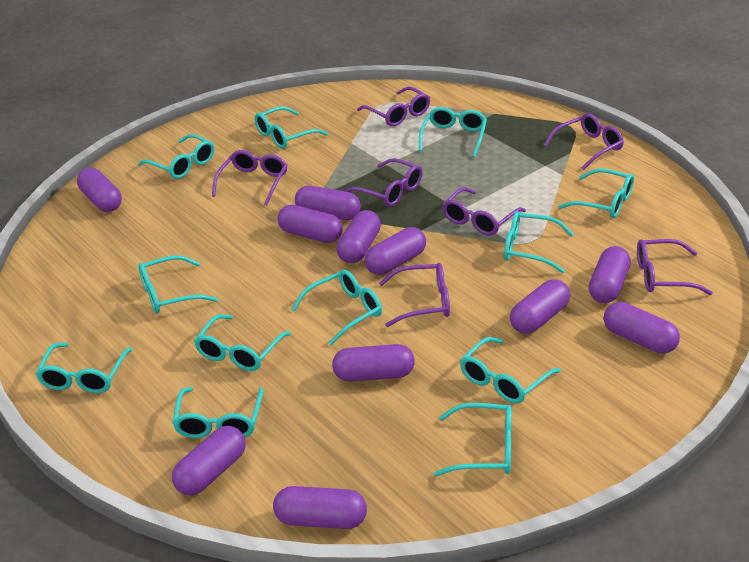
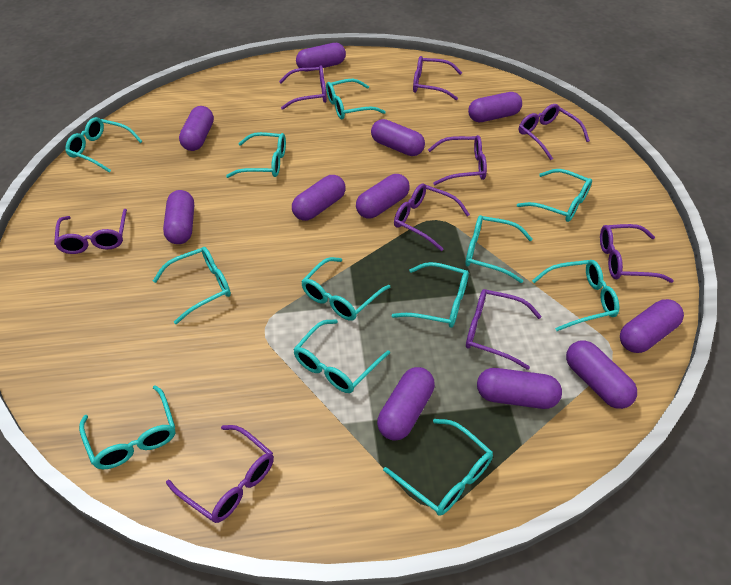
purple glasses: 7 -> 9

